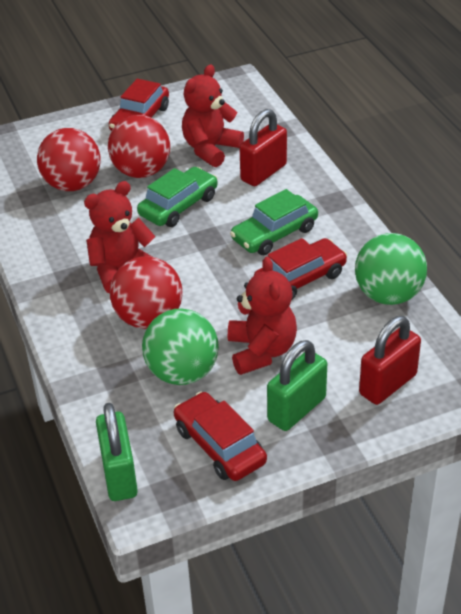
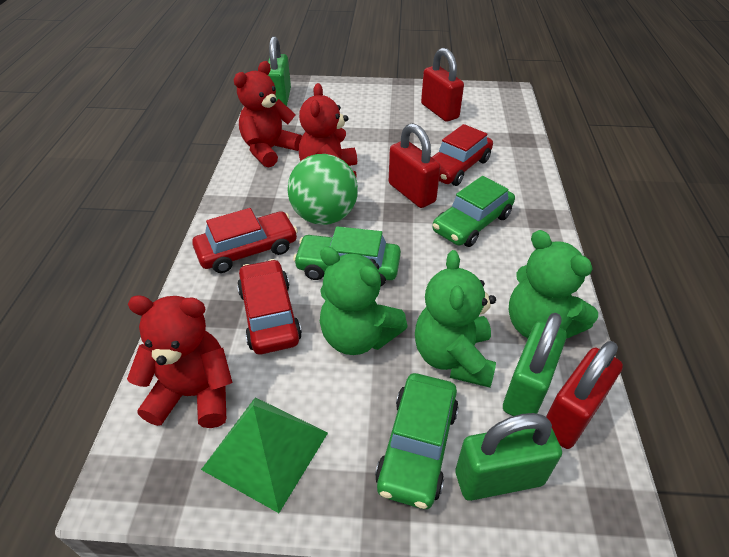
green ball: 2 -> 1
green car: 2 -> 3
green padlock: 2 -> 3
green pyramid: 0 -> 1
green teddy bear: 0 -> 3
red ball: 3 -> 0
red padlock: 2 -> 3

